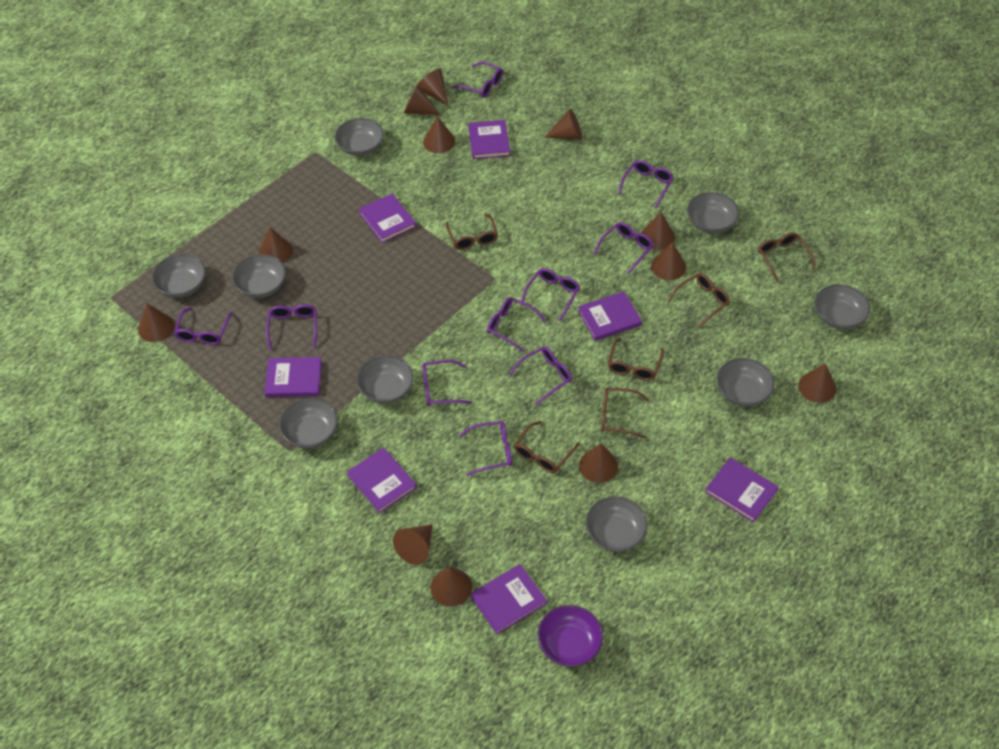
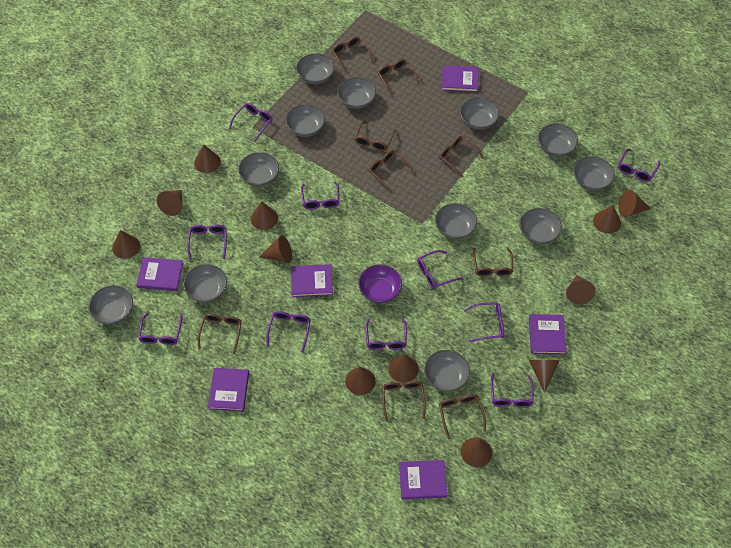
brown glasses: 6 -> 9
grey bowl: 9 -> 12
purple book: 7 -> 6

